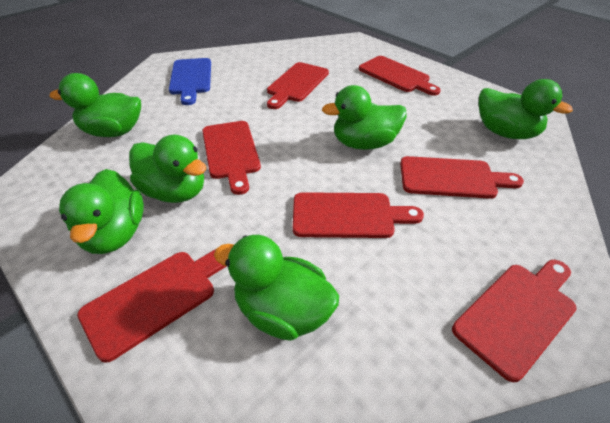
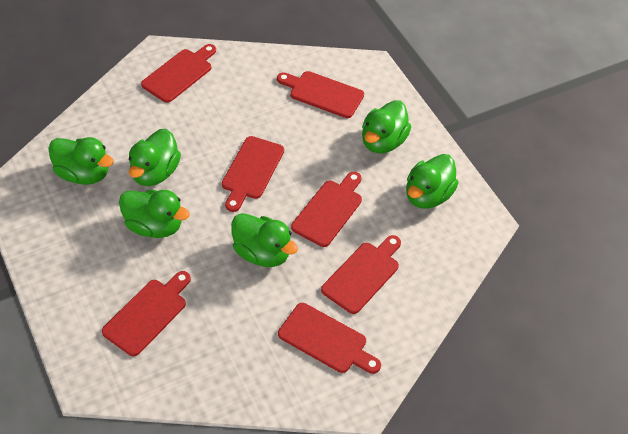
blue cutting board: 1 -> 0

